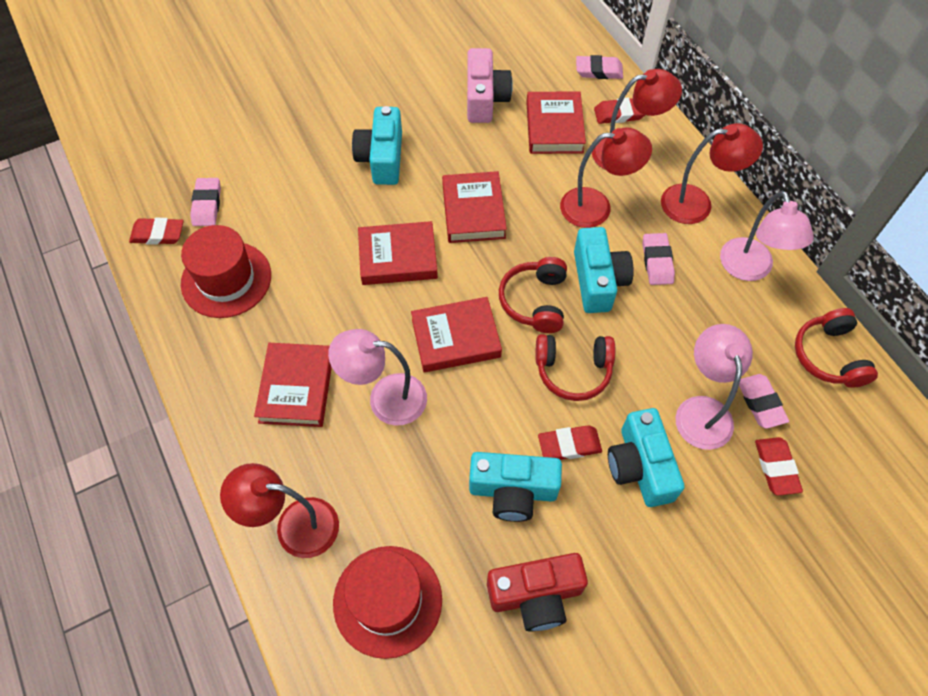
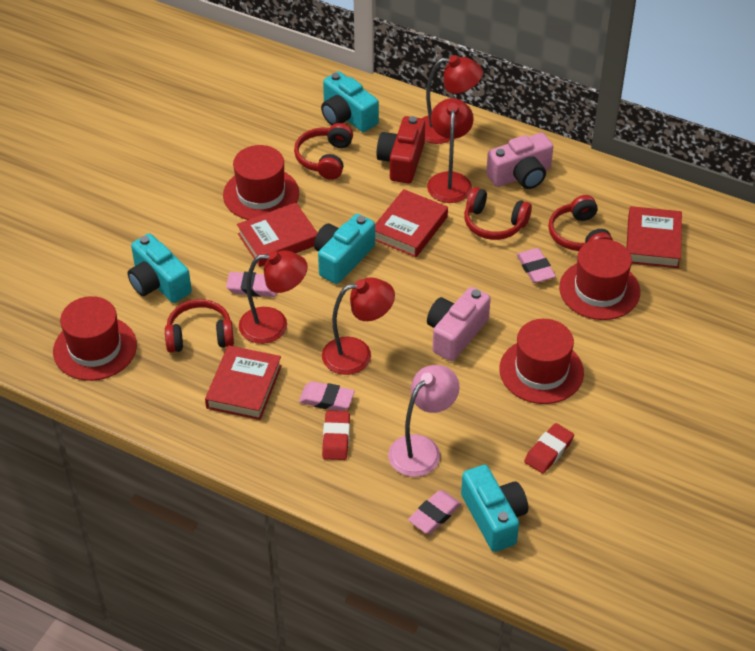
pink camera: 1 -> 2
pink lamp: 3 -> 1
red book: 5 -> 4
red eraser: 4 -> 2
red hat: 2 -> 4
red headphones: 3 -> 4

